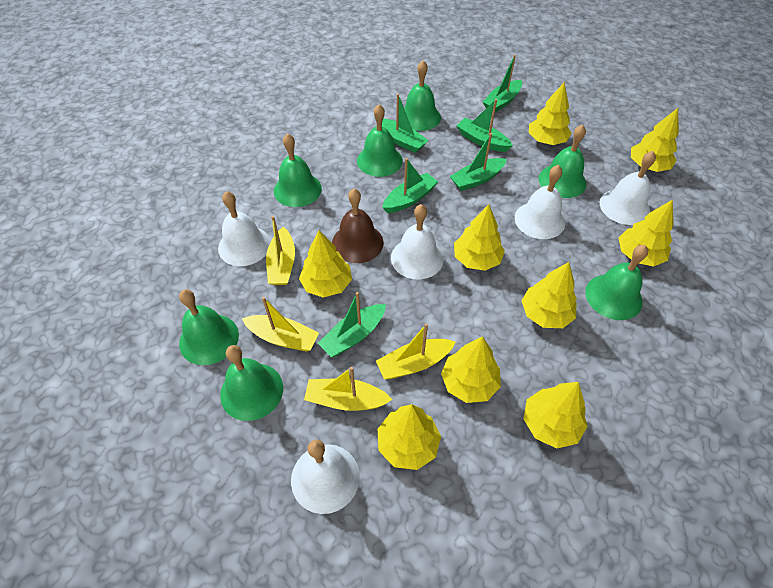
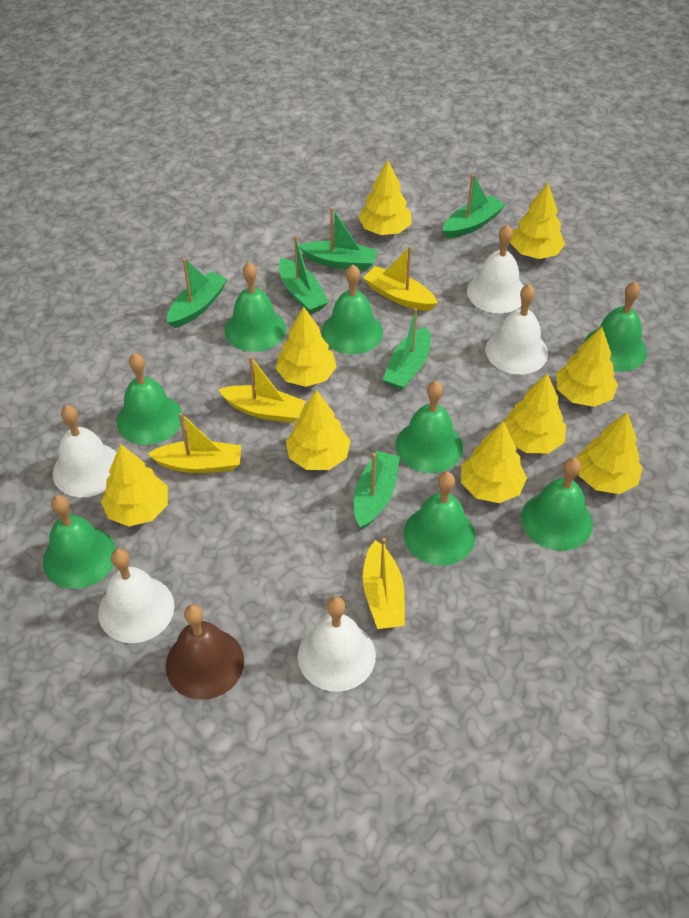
green bell: 7 -> 8

